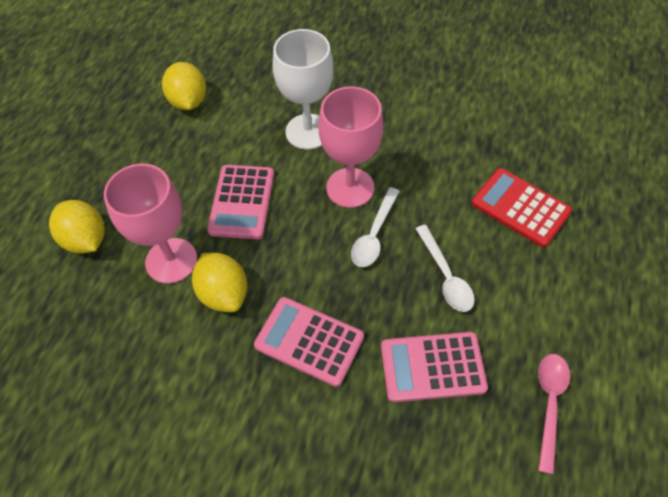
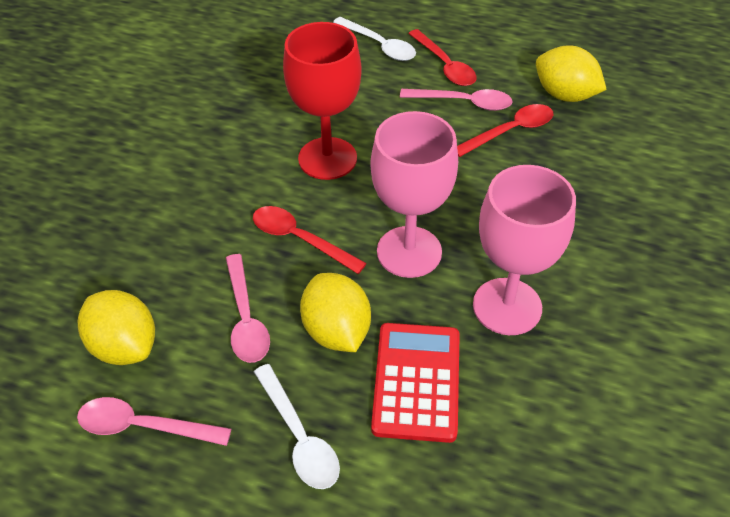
pink calculator: 3 -> 0
pink spoon: 1 -> 3
red goblet: 0 -> 1
red spoon: 0 -> 3
white goblet: 1 -> 0

